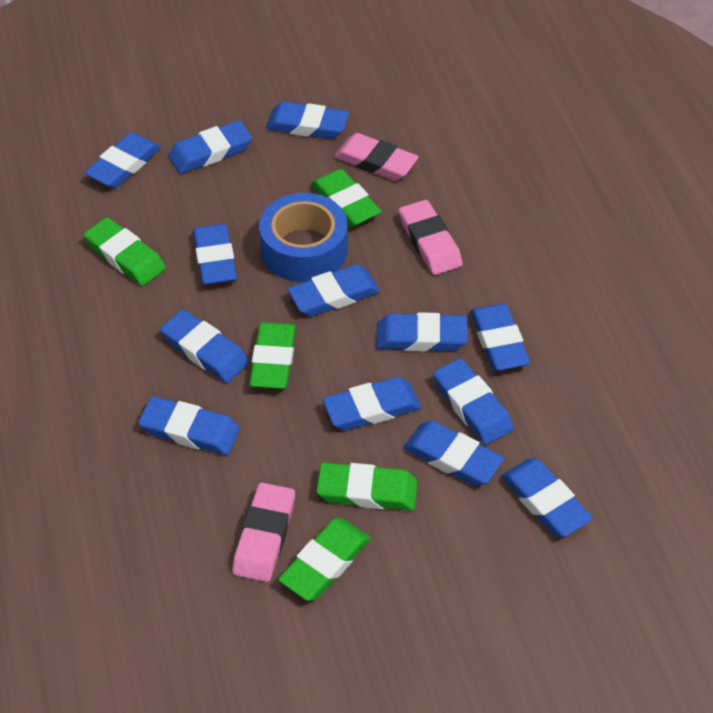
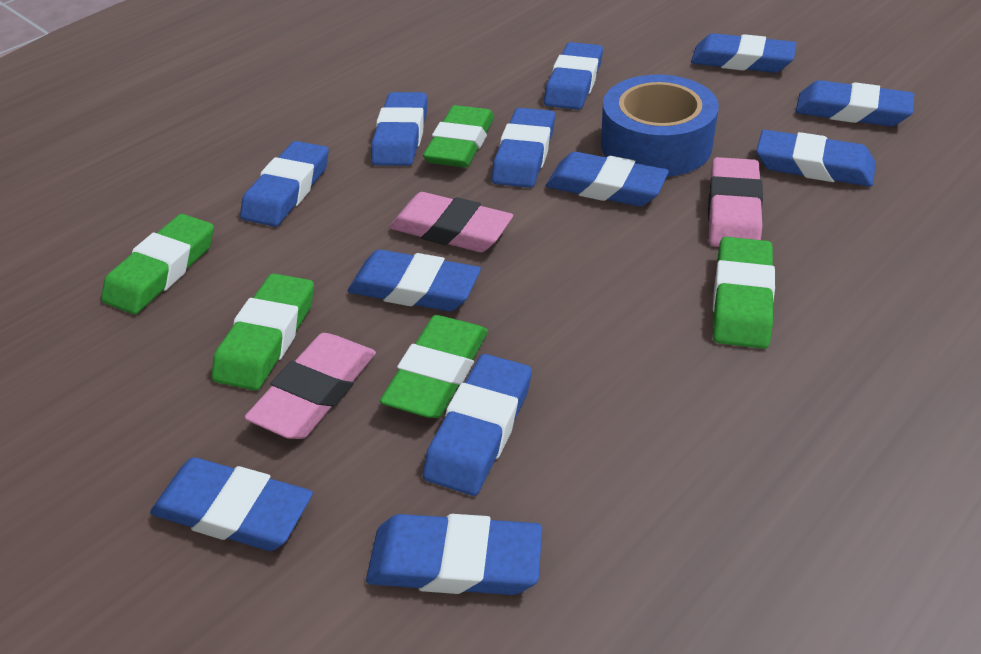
blue eraser: 13 -> 12

